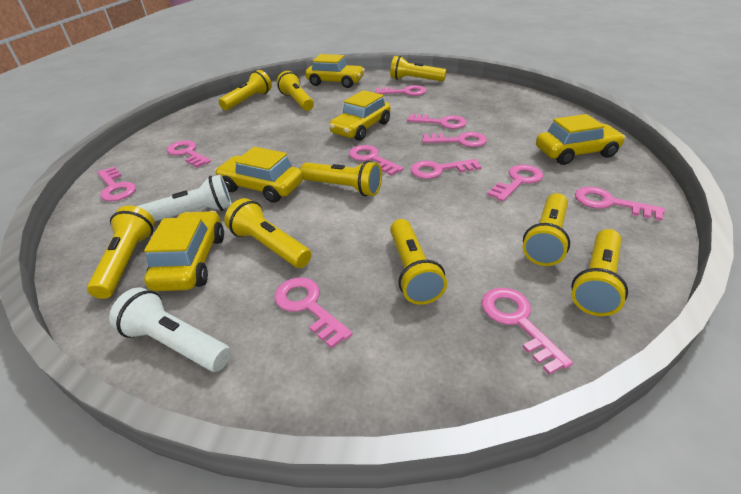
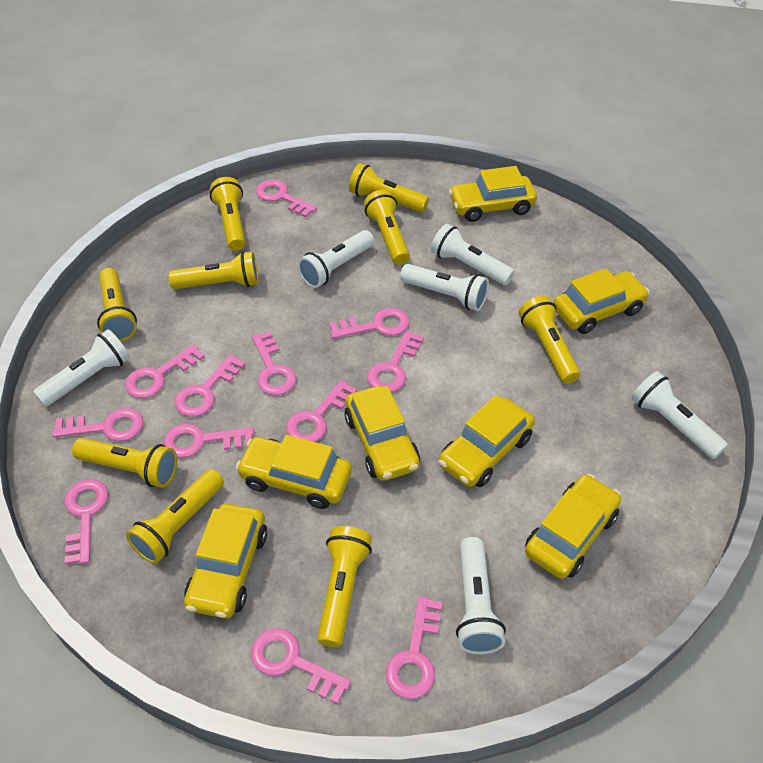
pink key: 11 -> 12
white flashlight: 2 -> 6
yellow car: 5 -> 7

